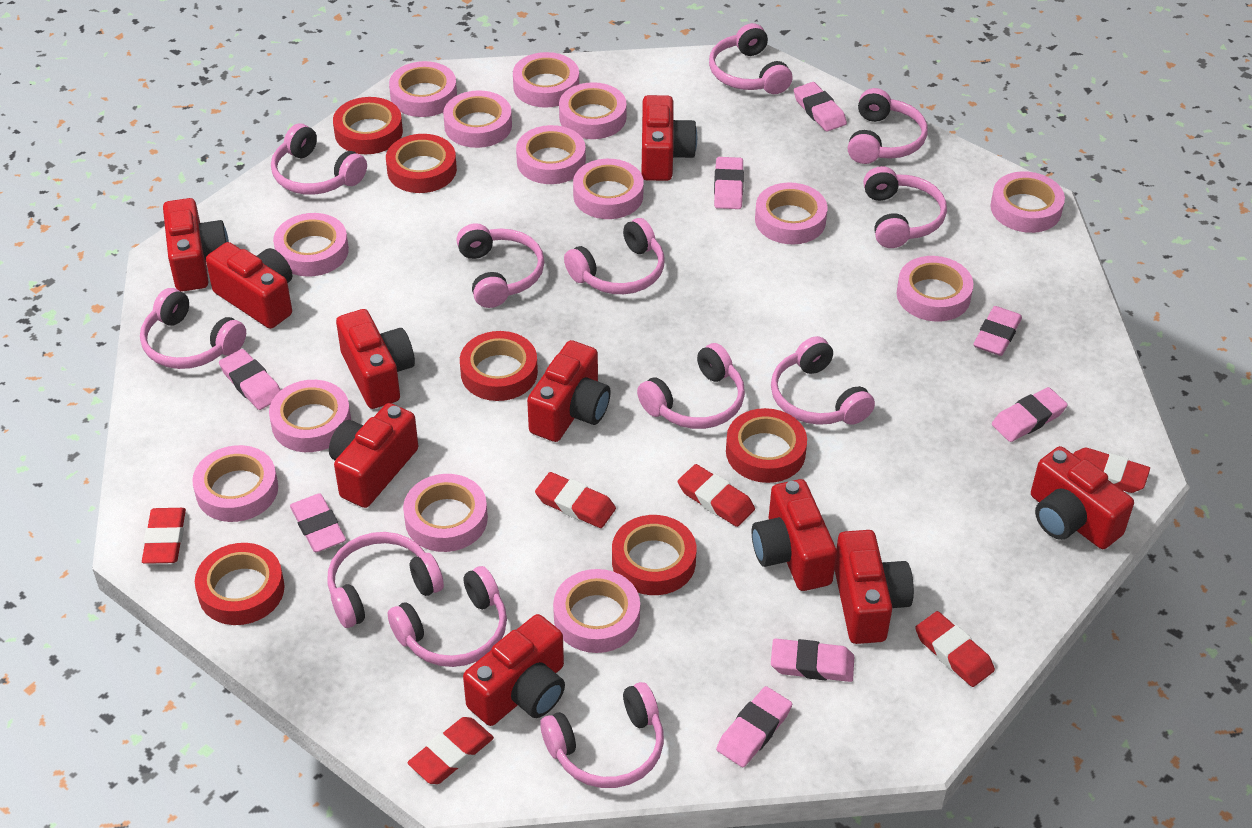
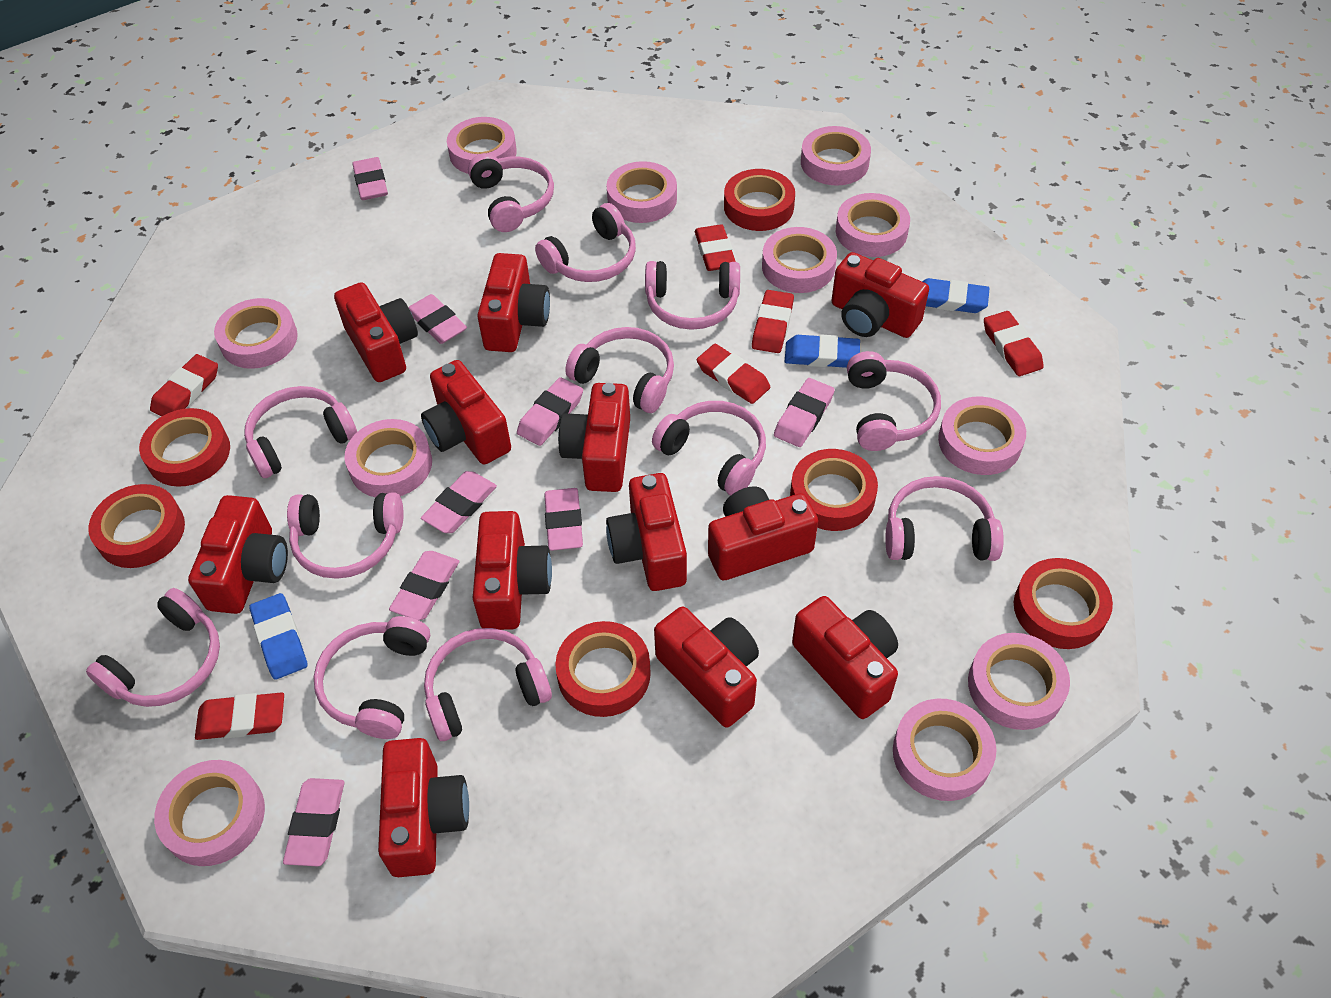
blue eraser: 0 -> 3
pink tape: 14 -> 11
red camera: 10 -> 12

